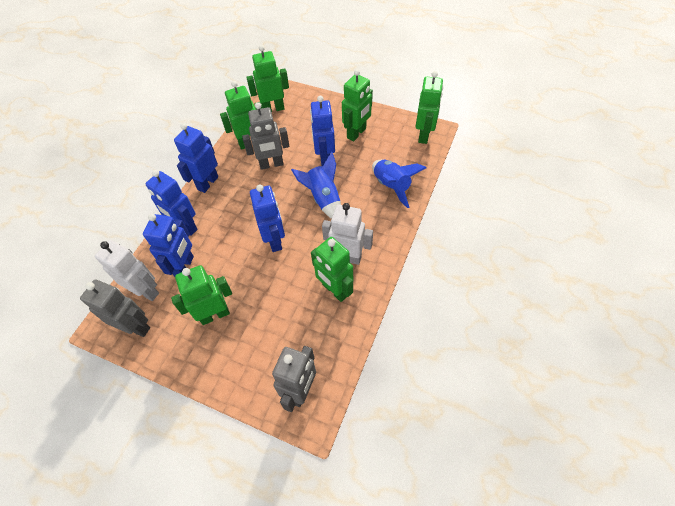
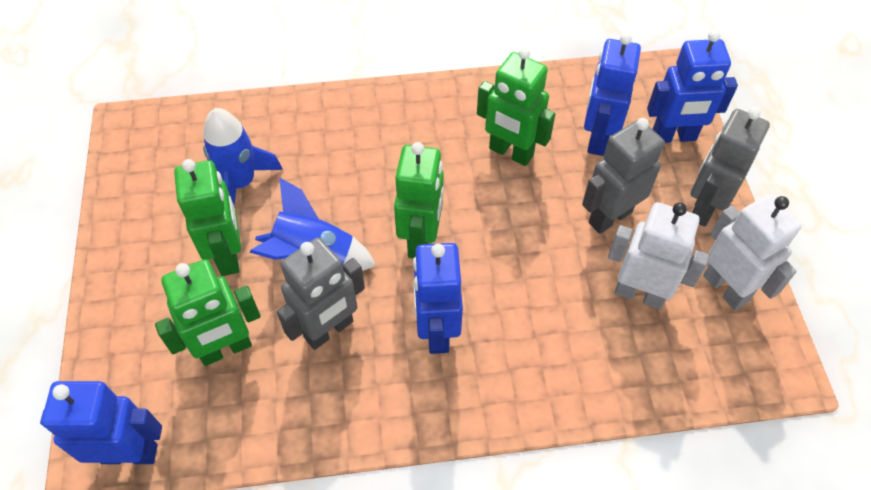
blue robot: 5 -> 4
green robot: 6 -> 4

